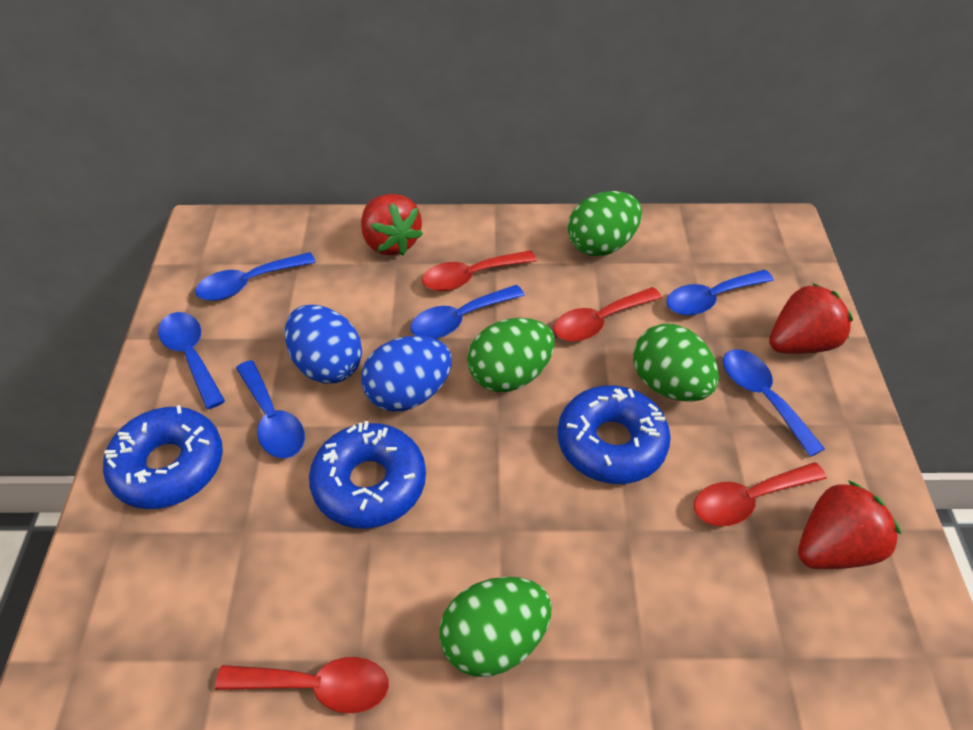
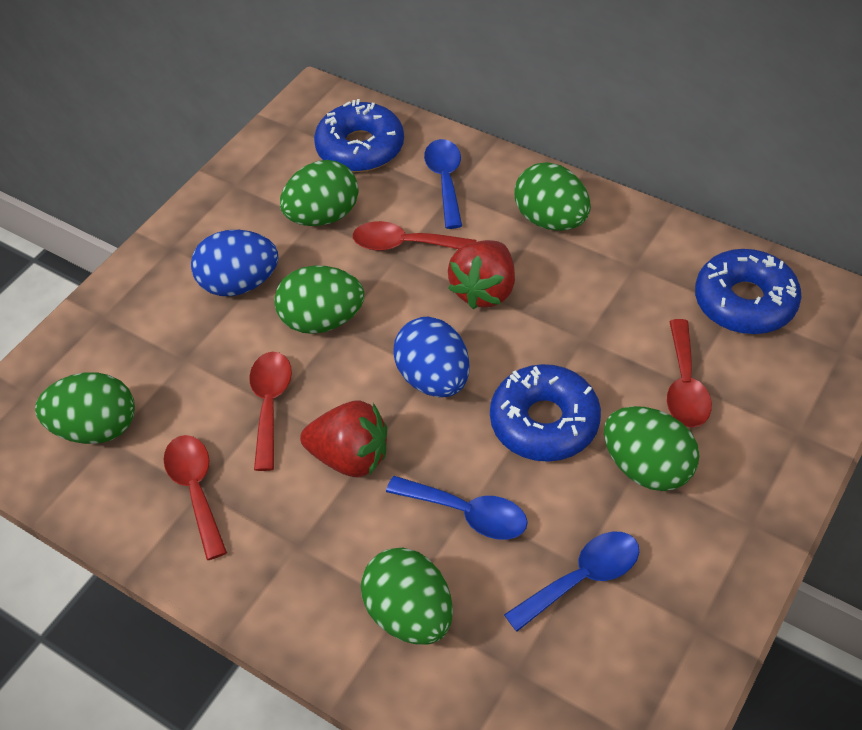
blue spoon: 6 -> 3
green egg: 4 -> 6
red strawberry: 3 -> 2

